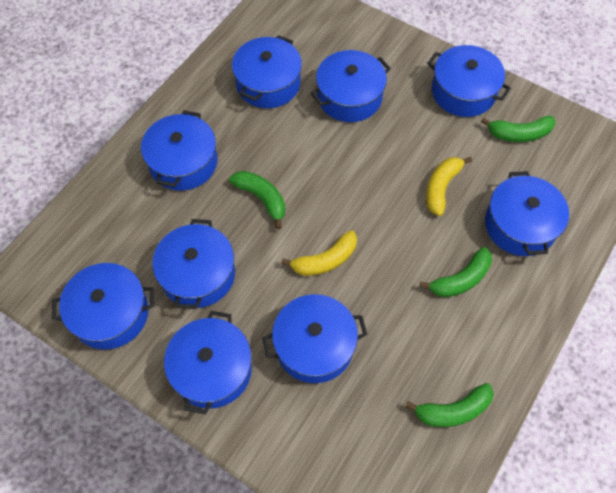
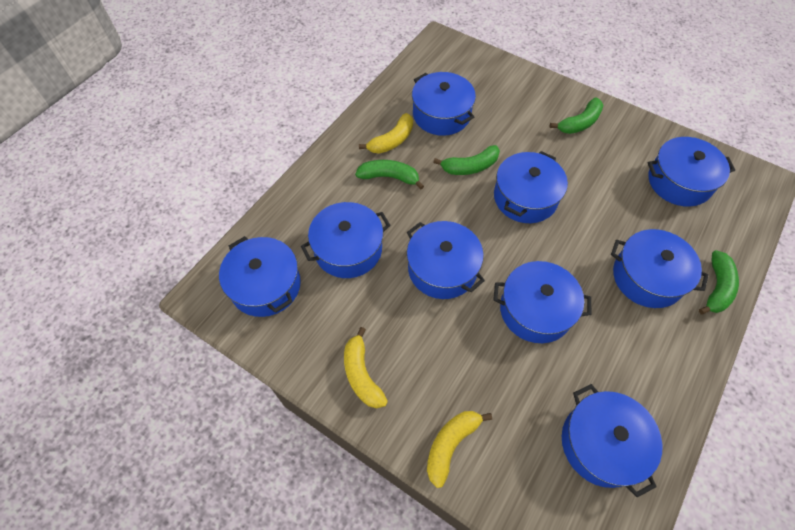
yellow banana: 2 -> 3

